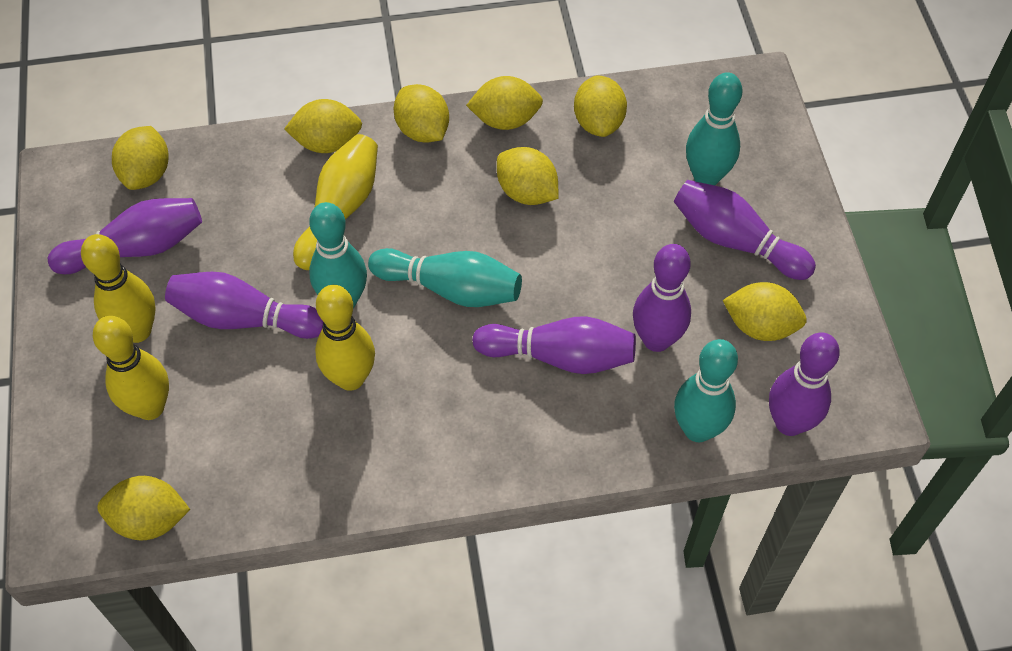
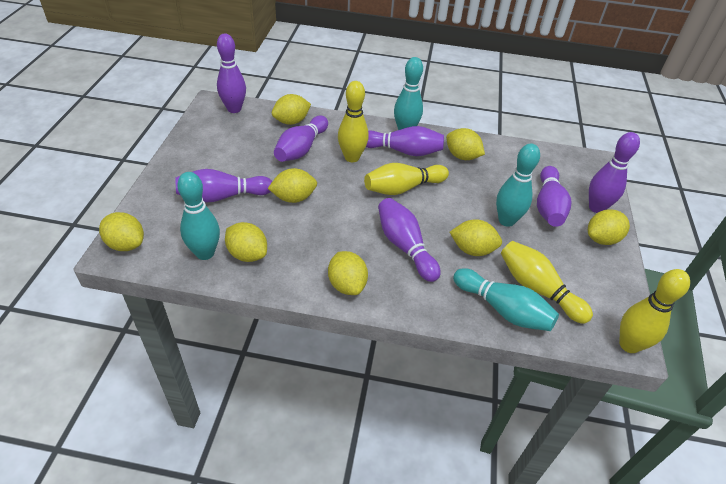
purple bowling pin: 6 -> 7

